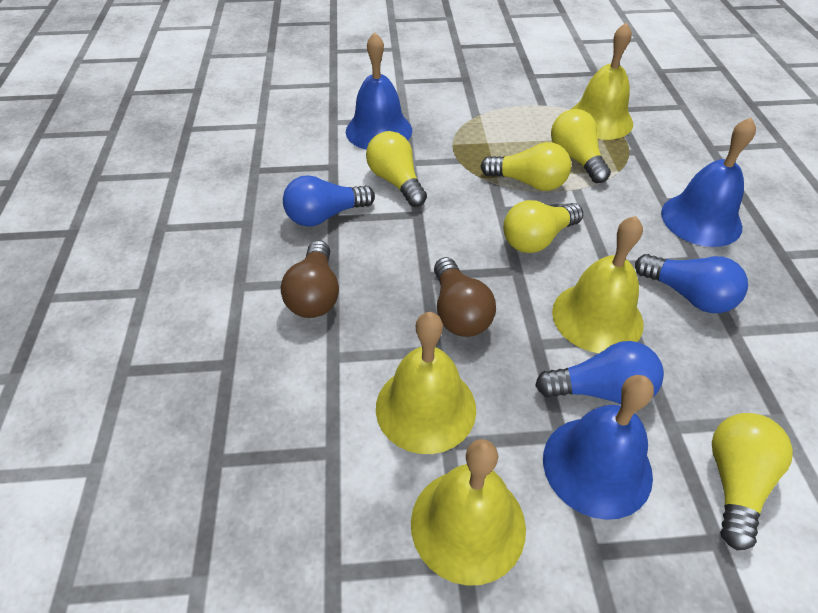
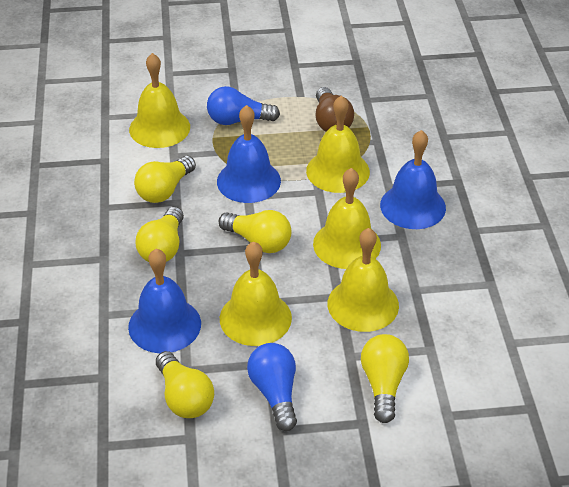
blue light bulb: 3 -> 2
brown light bulb: 2 -> 1
yellow bell: 4 -> 5

